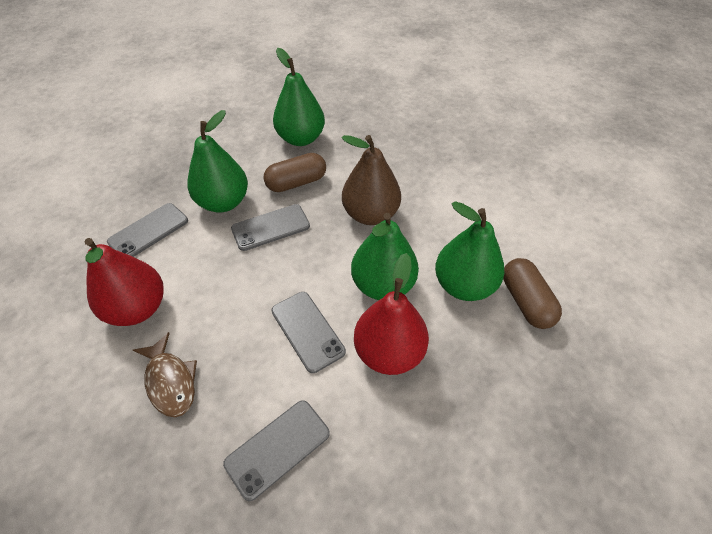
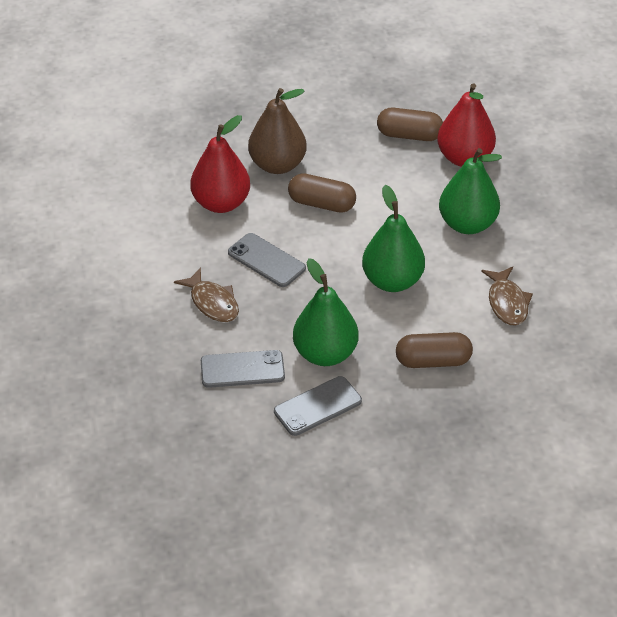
brown capsule: 2 -> 3
brown fish: 1 -> 2
green pear: 4 -> 3
grey phone: 4 -> 3

